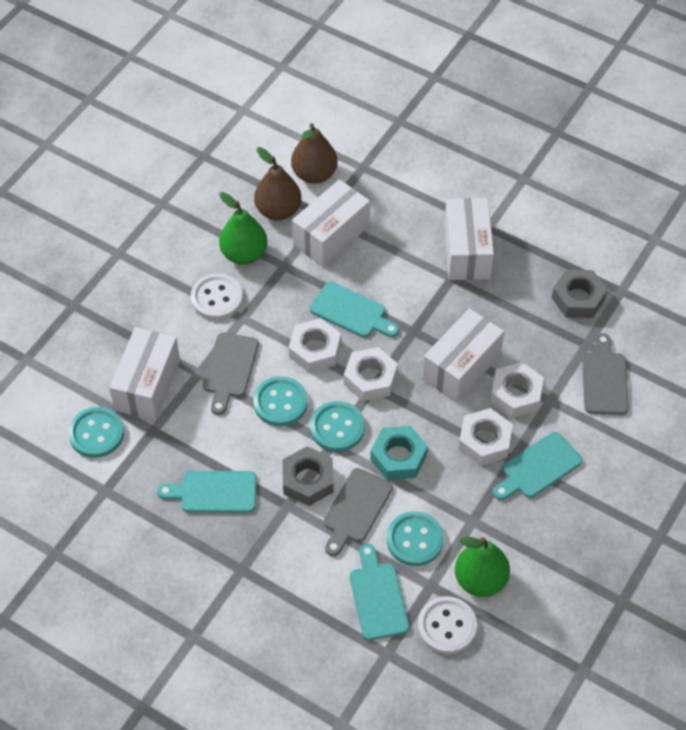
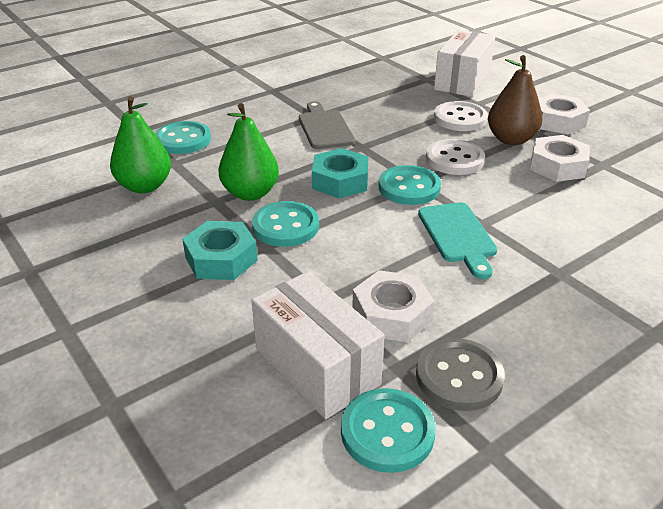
brown pear: 2 -> 1
grey button: 0 -> 1
grey cutting board: 3 -> 1
grey nut: 2 -> 0
turquoise cutting board: 4 -> 1
turquoise nut: 1 -> 2
white box: 4 -> 2
white nut: 4 -> 3

